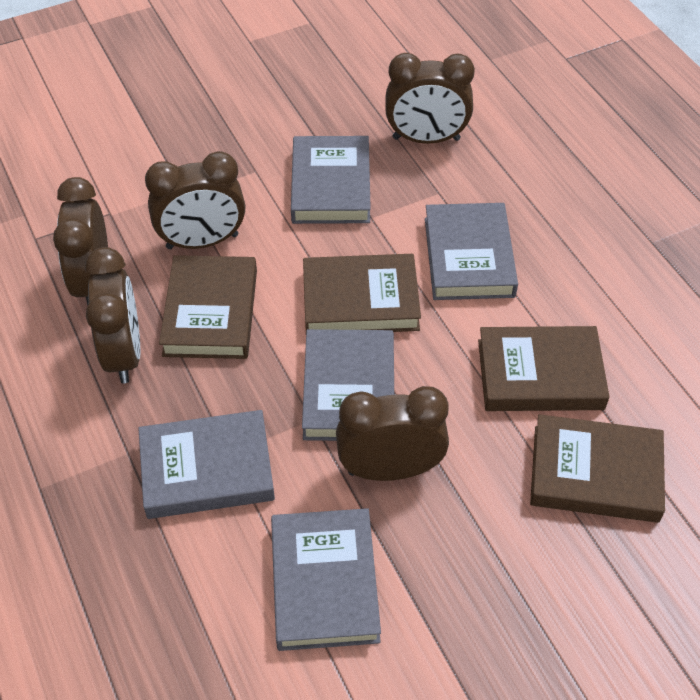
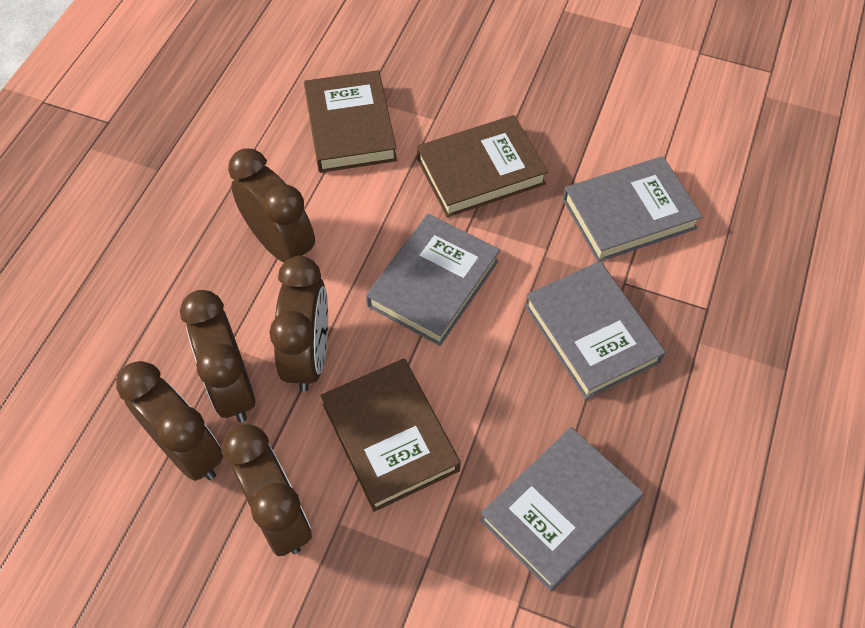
brown book: 4 -> 3
grey book: 5 -> 4

